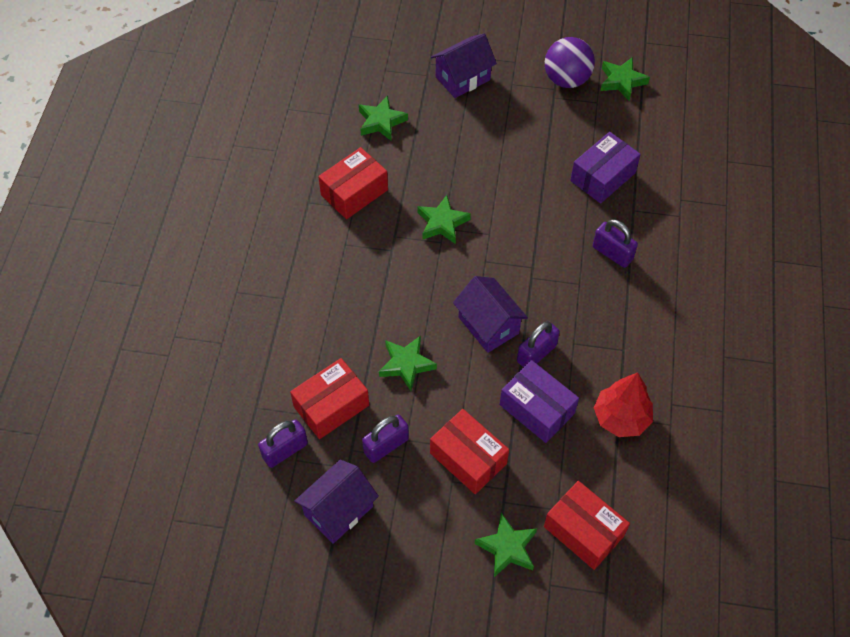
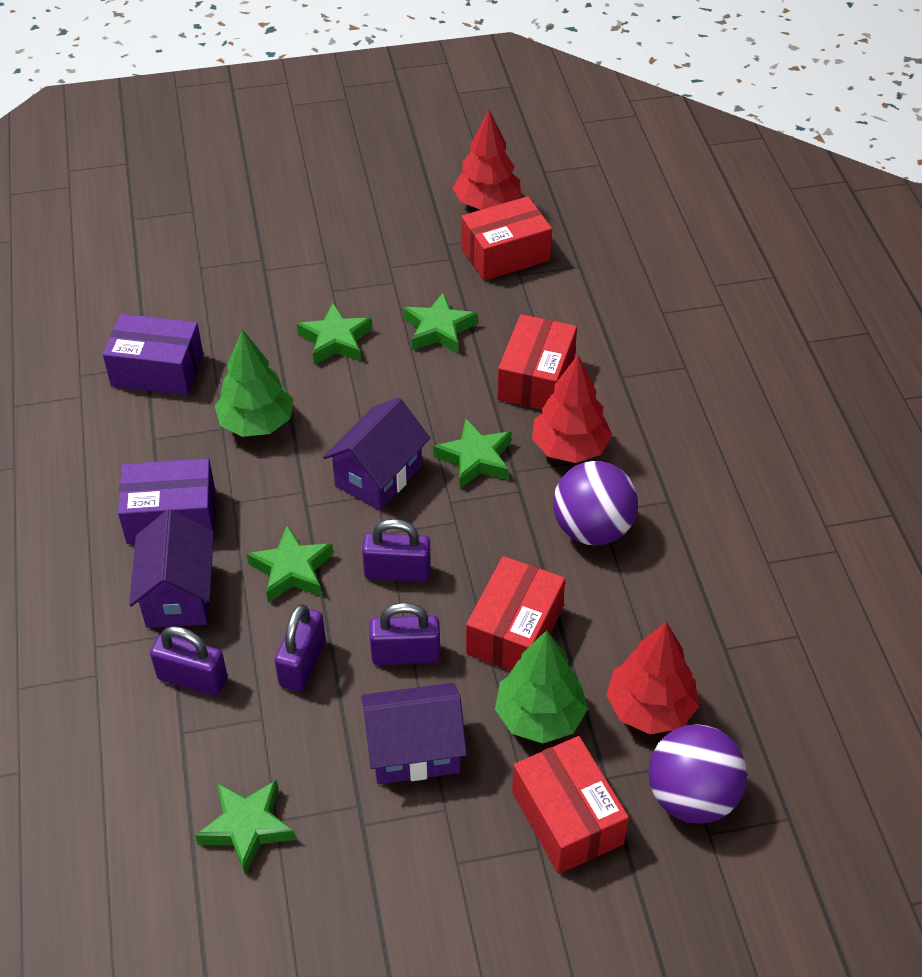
green tree: 0 -> 2
purple ball: 1 -> 2
red tree: 1 -> 3

